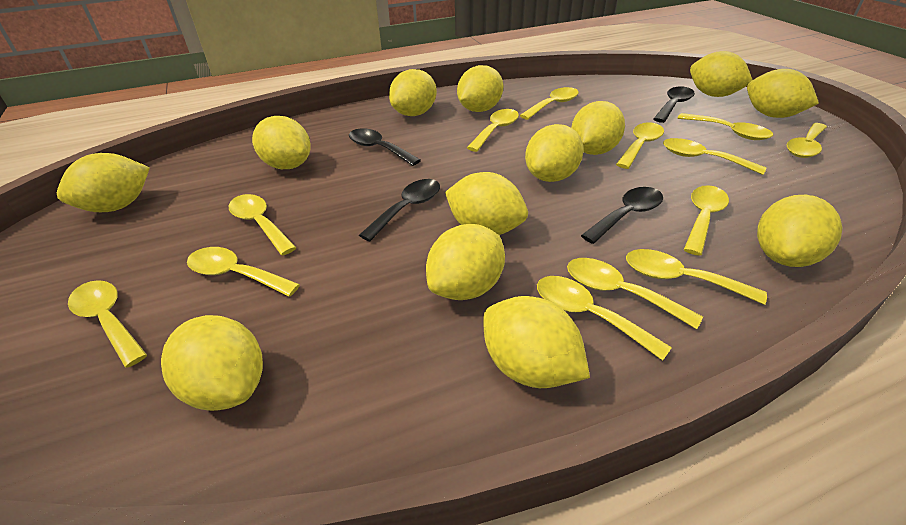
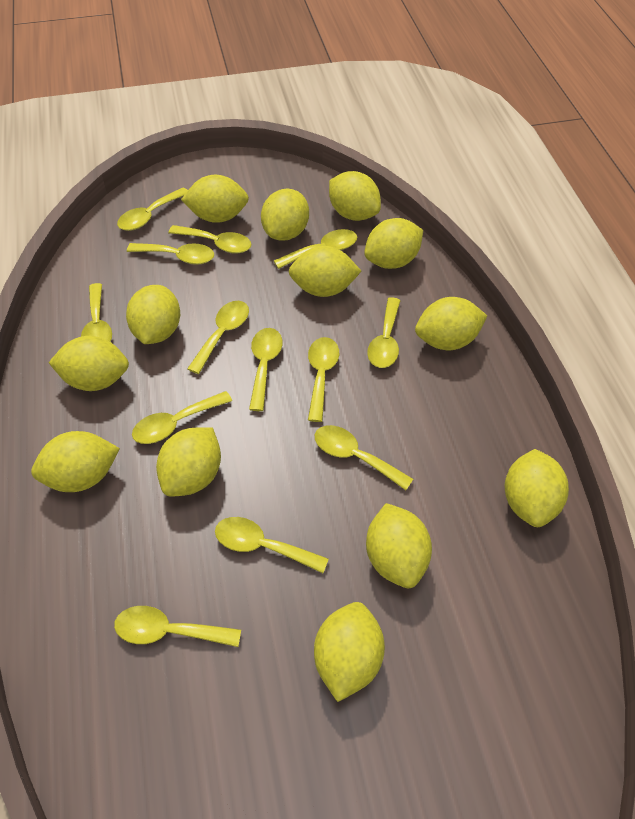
black spoon: 4 -> 0

